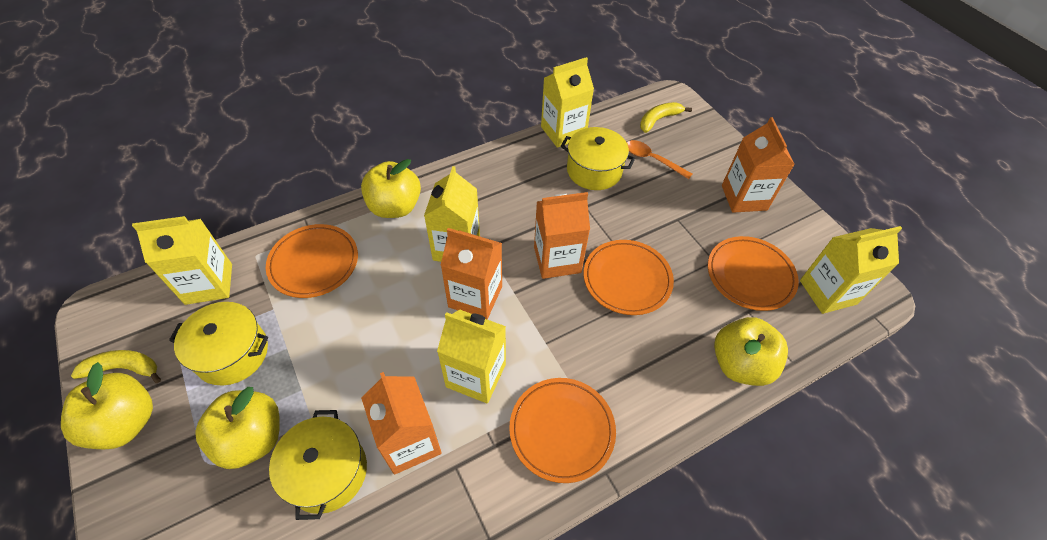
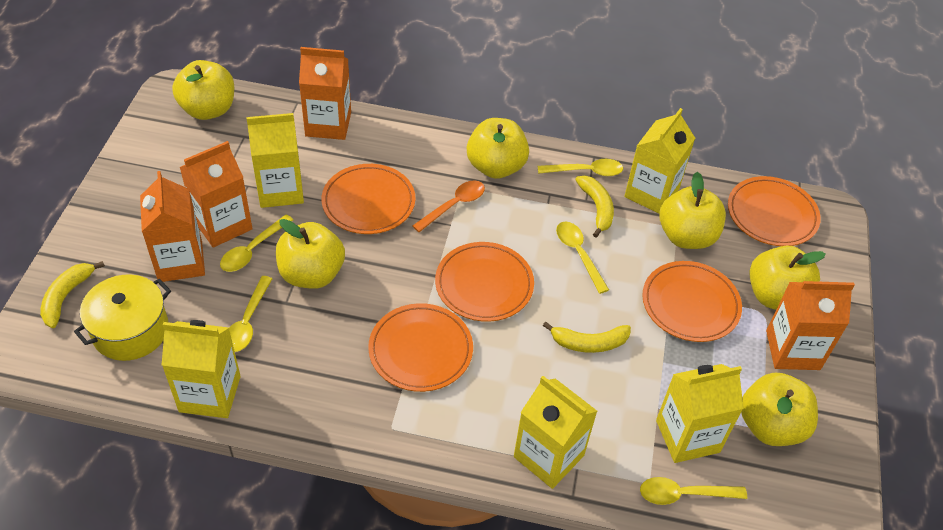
orange plate: 4 -> 5
yellow apple: 4 -> 6
yellow banana: 2 -> 3
yellow pot: 3 -> 1
yellow spoon: 0 -> 5

